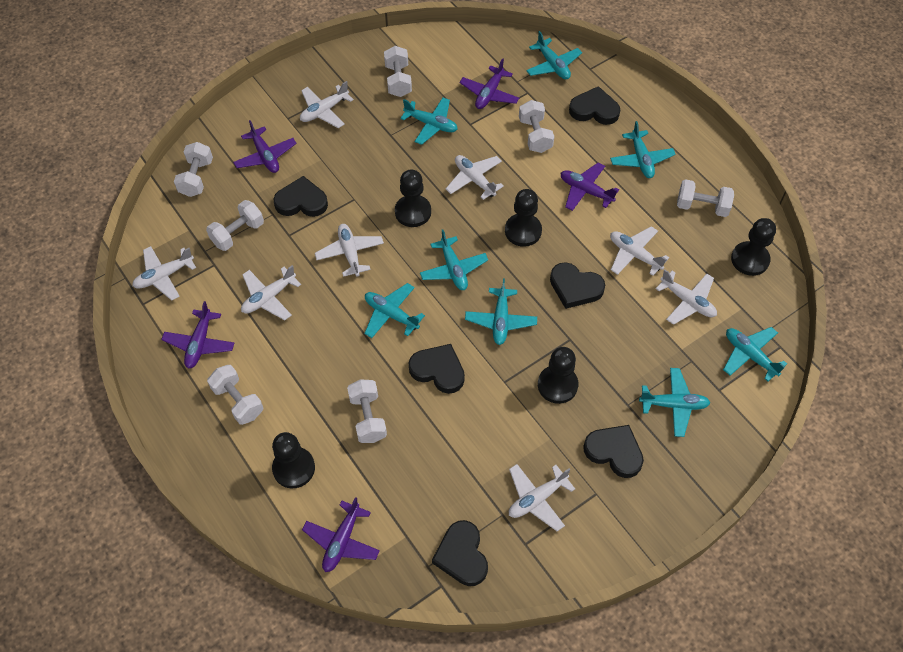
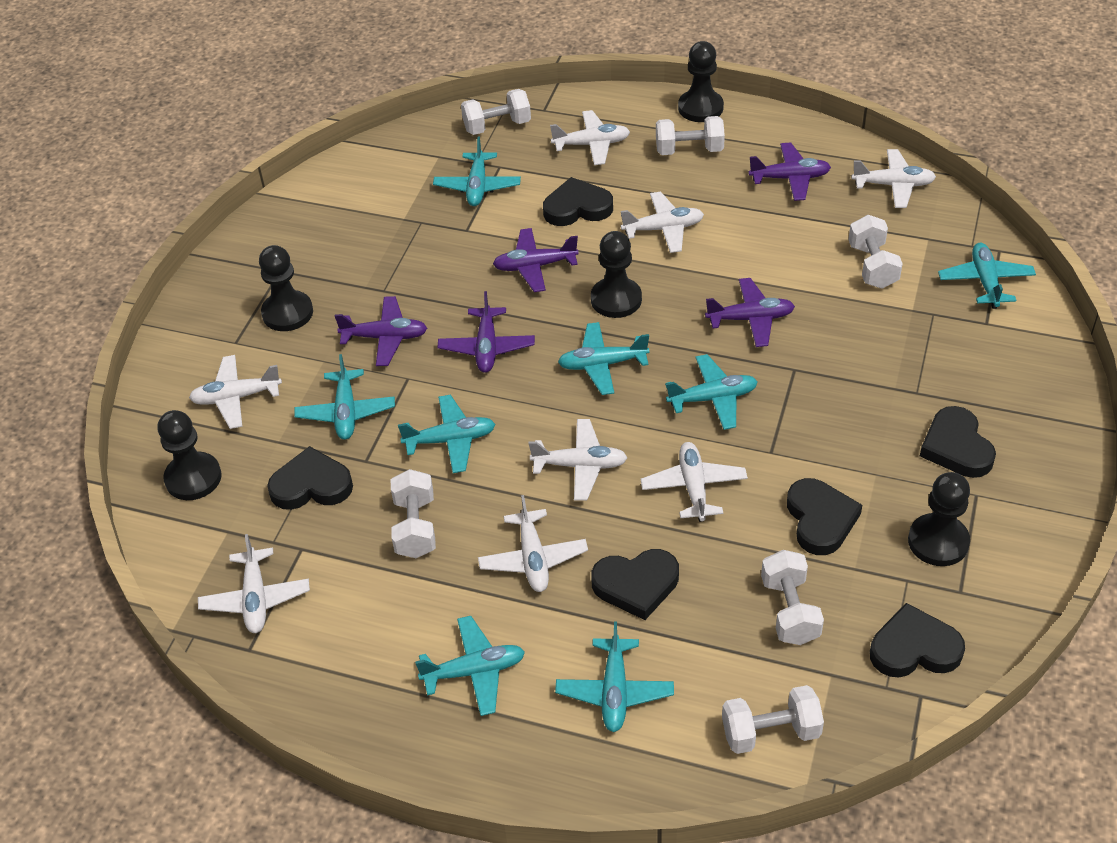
white dumbbell: 7 -> 6

